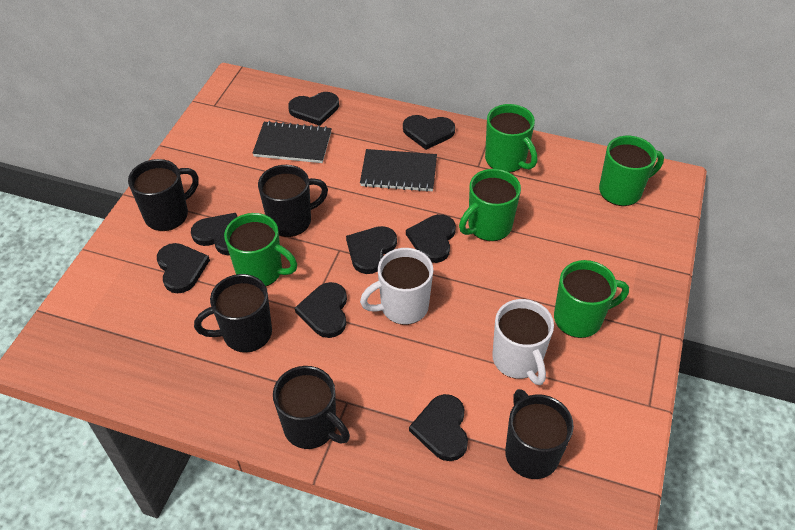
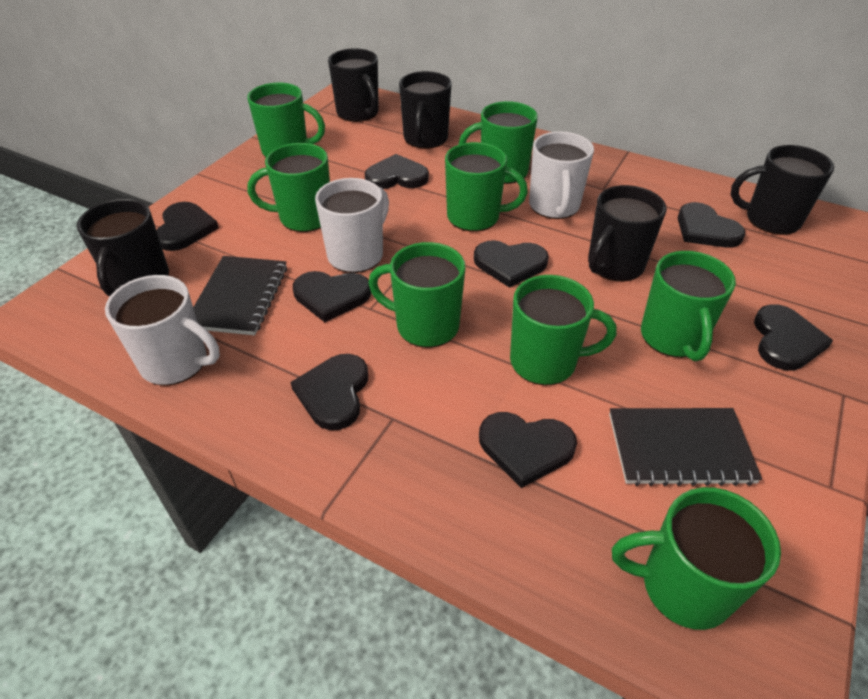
green mug: 5 -> 8
white mug: 2 -> 3

